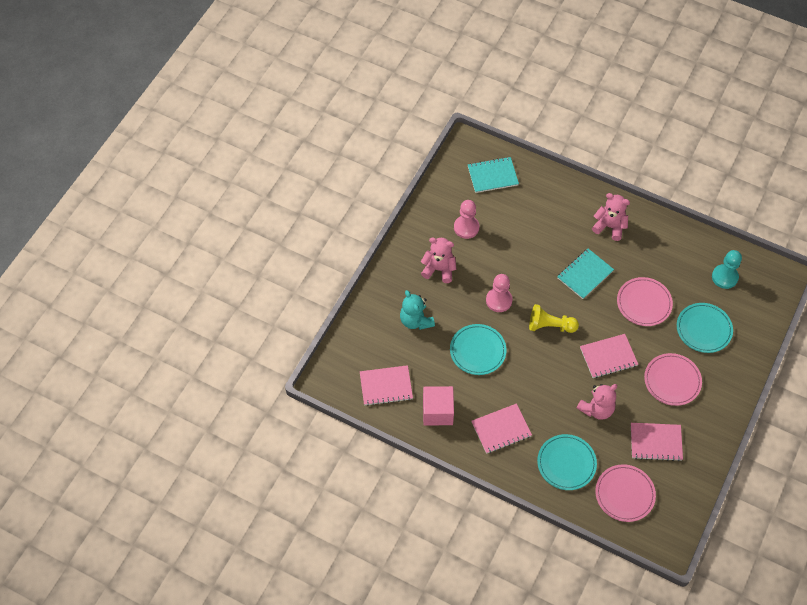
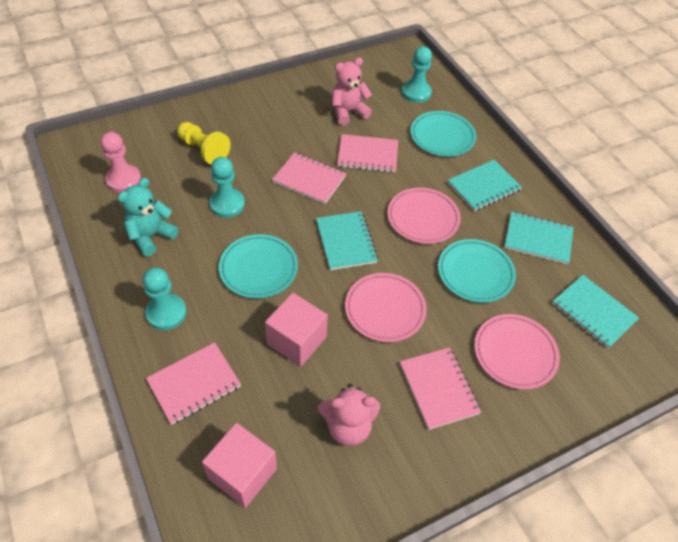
pink cube: 1 -> 2
pink pawn: 2 -> 1
pink teddy bear: 3 -> 2
turquoise notebook: 2 -> 4
turquoise pawn: 1 -> 3

